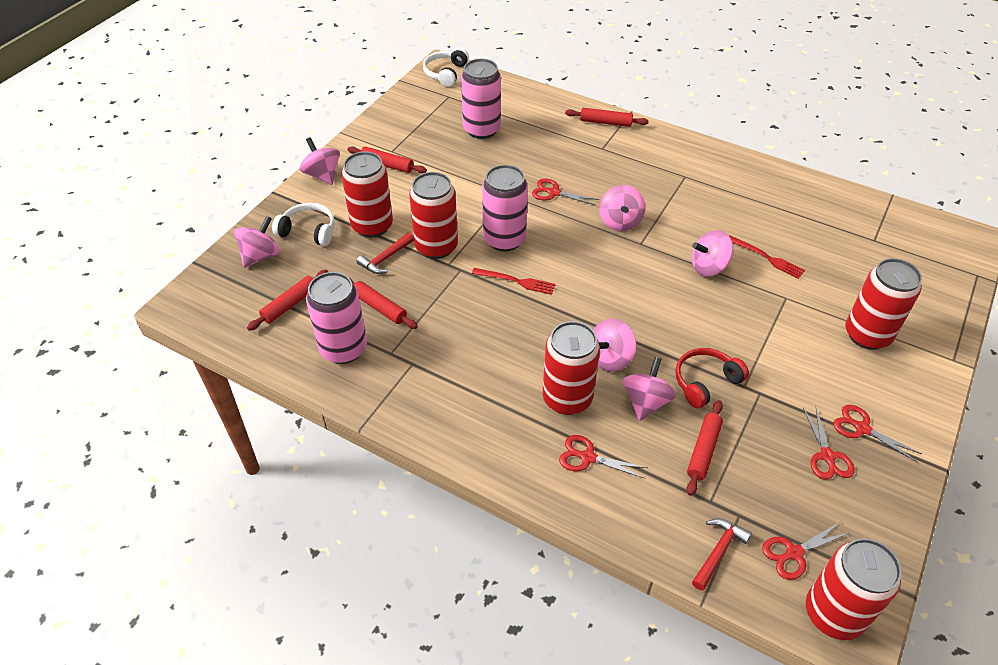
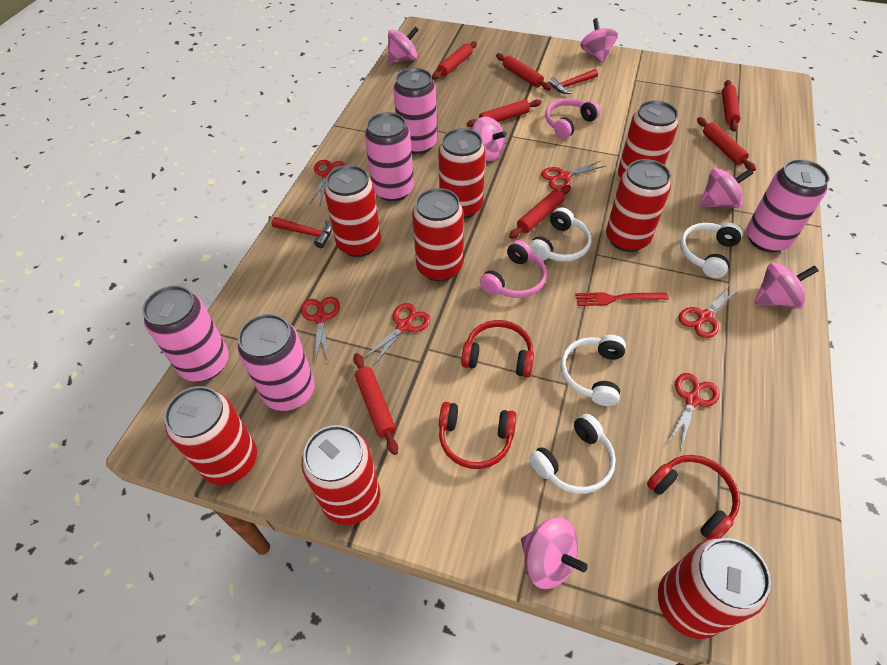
pink can: 3 -> 5
pink headphones: 0 -> 2
red can: 5 -> 8
red fork: 2 -> 1
red headphones: 1 -> 3
red rolling pin: 5 -> 7
red scissors: 5 -> 6
white headphones: 2 -> 4

